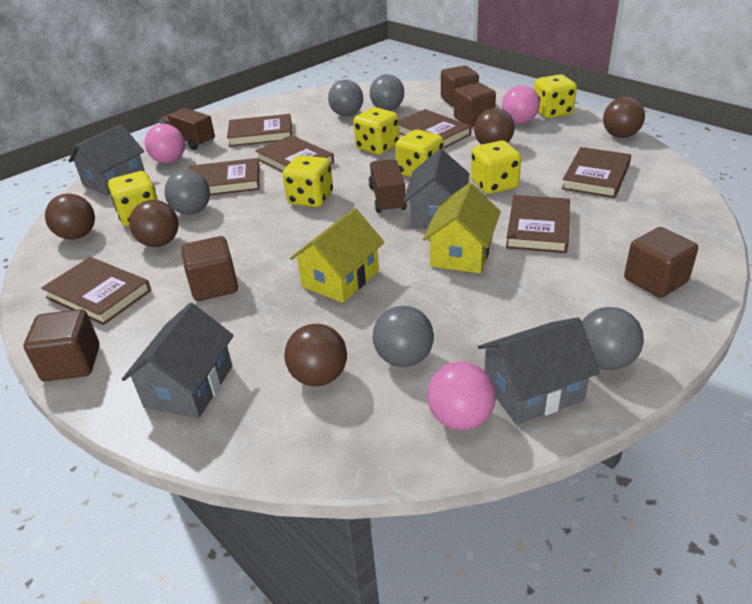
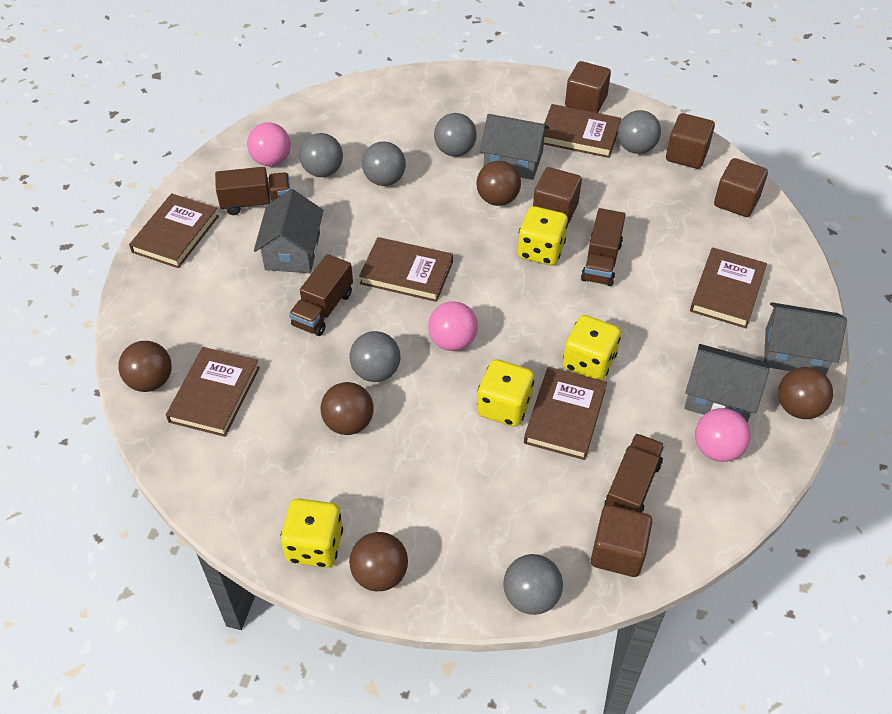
brown book: 7 -> 6
brown truck: 2 -> 4
grey ball: 5 -> 6
yellow dice: 6 -> 4
yellow house: 2 -> 0

